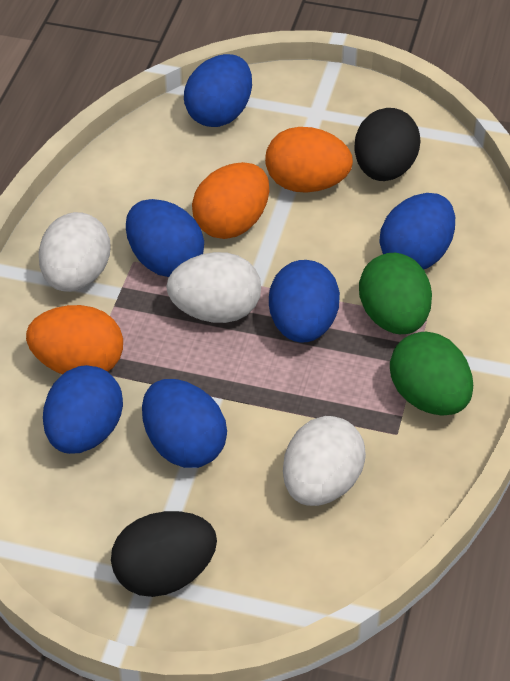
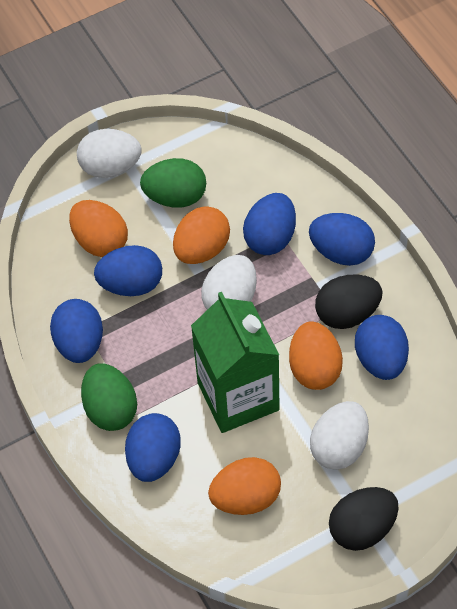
green carton: 0 -> 1
orange egg: 3 -> 4

